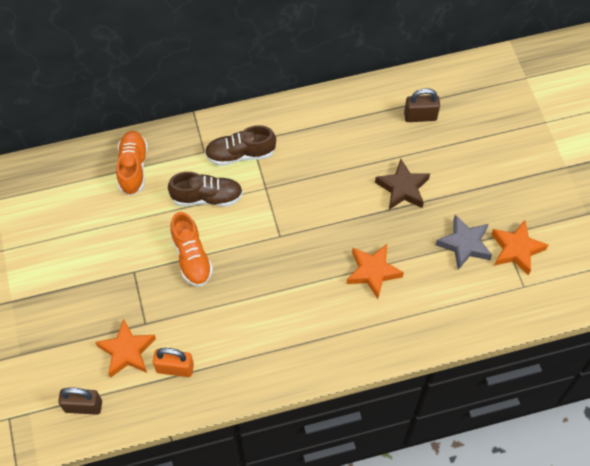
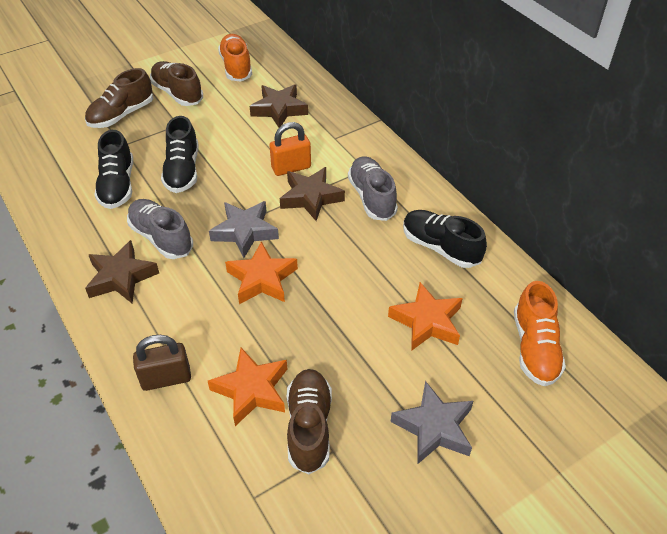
black shoe: 0 -> 3
brown padlock: 2 -> 1
brown shoe: 2 -> 3
brown star: 1 -> 3
grey shoe: 0 -> 2
grey star: 1 -> 2

